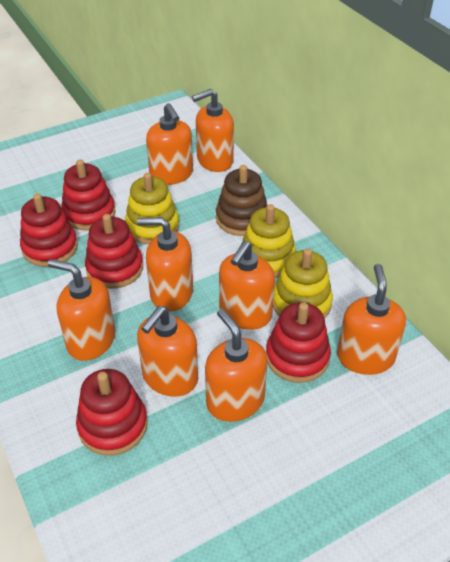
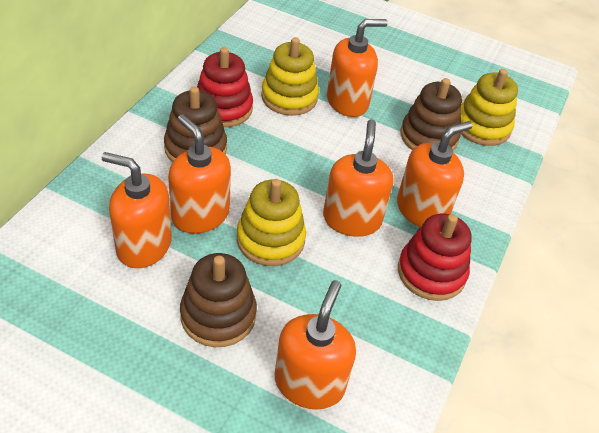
brown stacking toy: 1 -> 3
orange soap dispenser: 8 -> 6
red stacking toy: 5 -> 2

